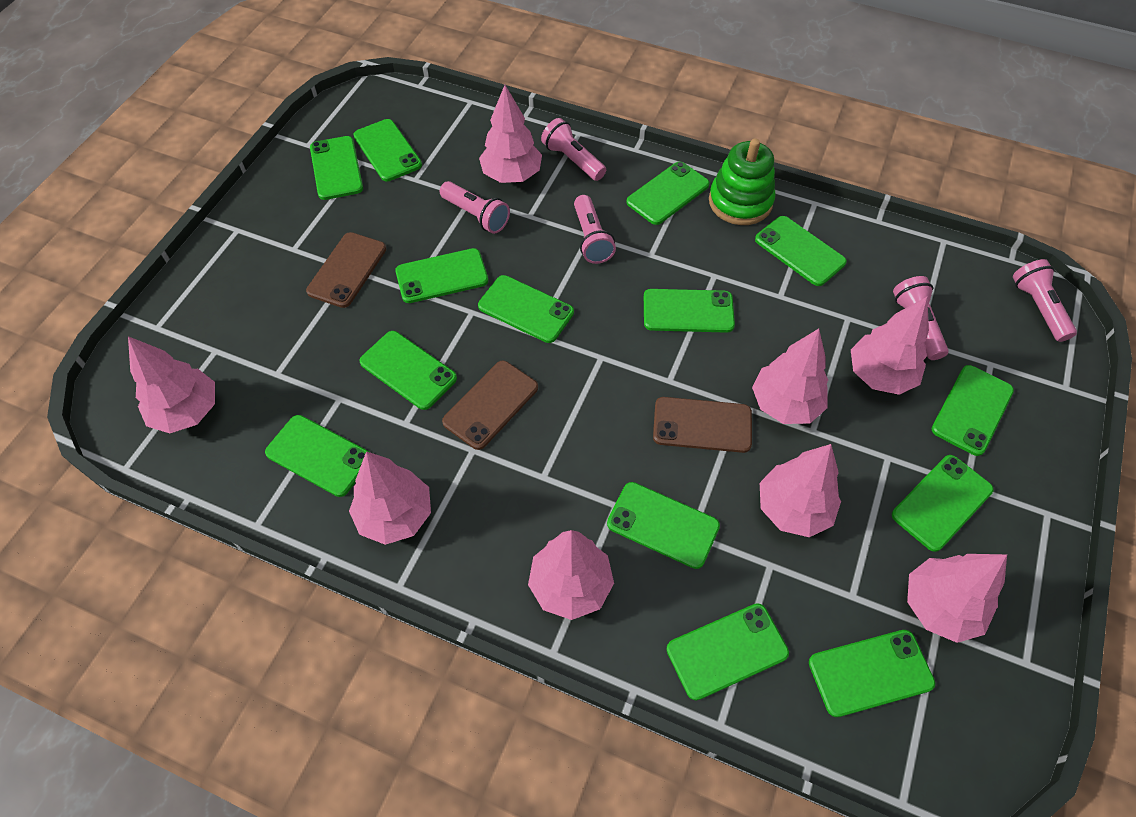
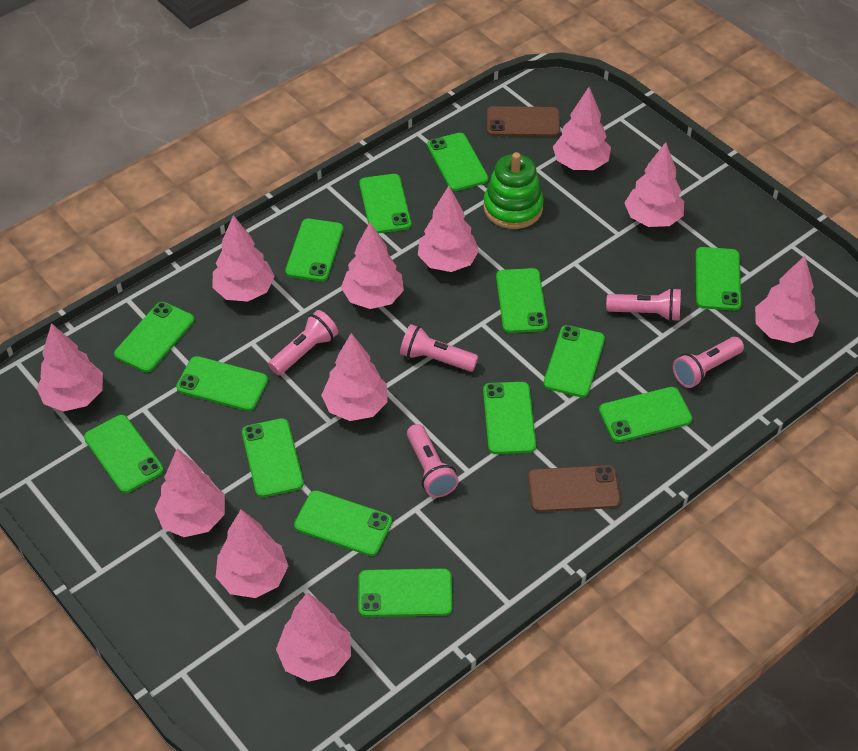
brown phone: 3 -> 2
pink tree: 8 -> 11

